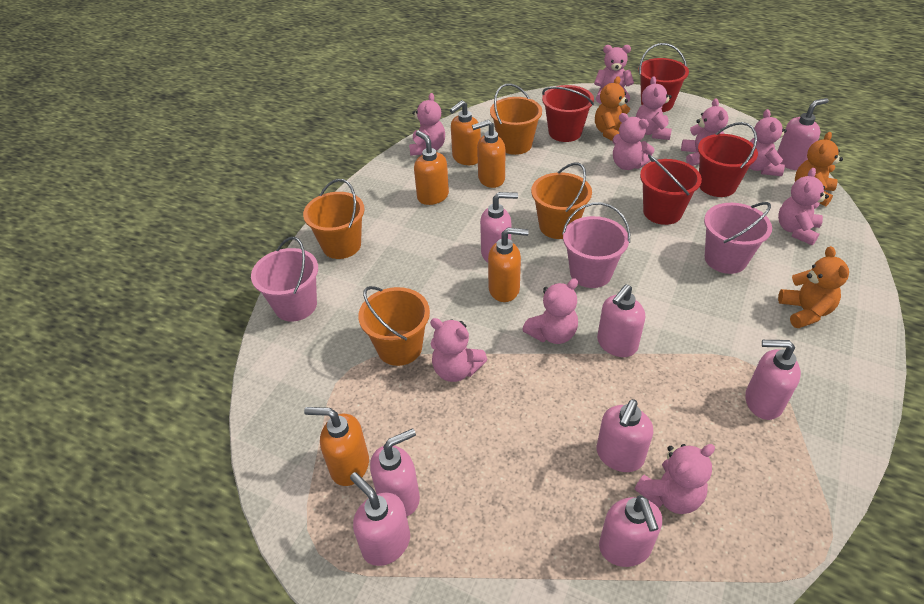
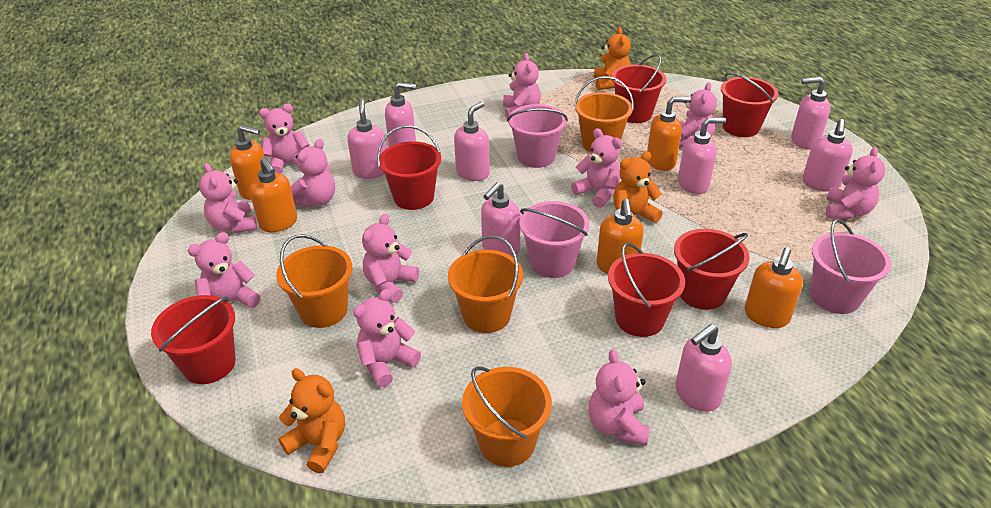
pink teddy bear: 10 -> 11
red bucket: 4 -> 6

